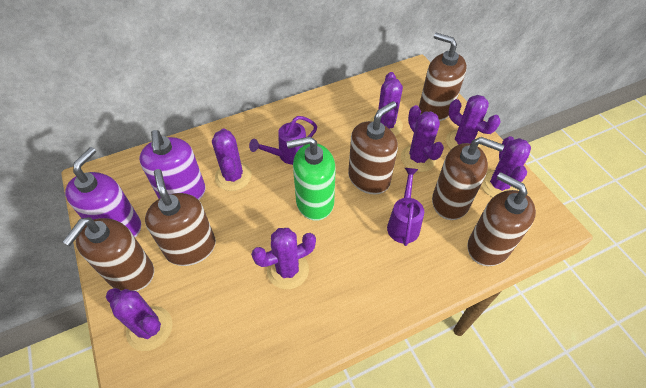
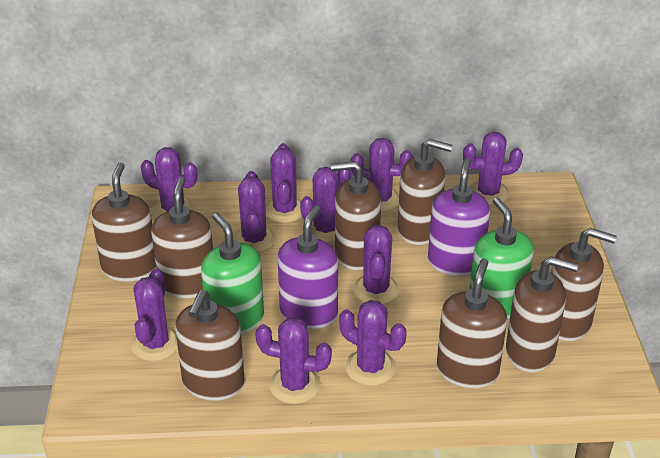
brown soap dispenser: 6 -> 8
green soap dispenser: 1 -> 2
purple cactus: 7 -> 10
purple watering can: 2 -> 0

